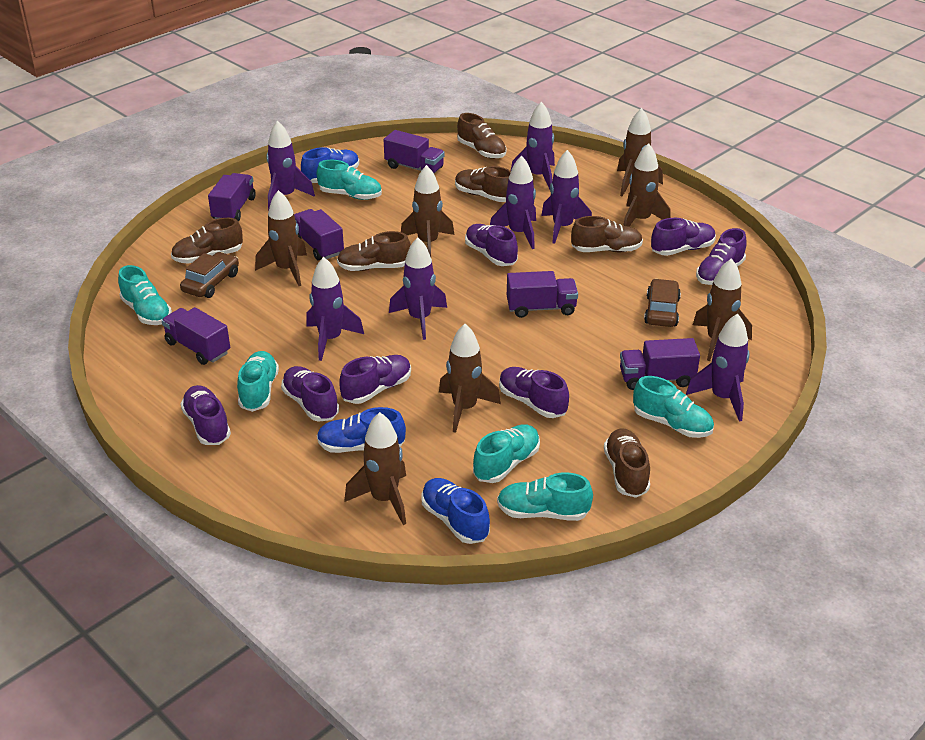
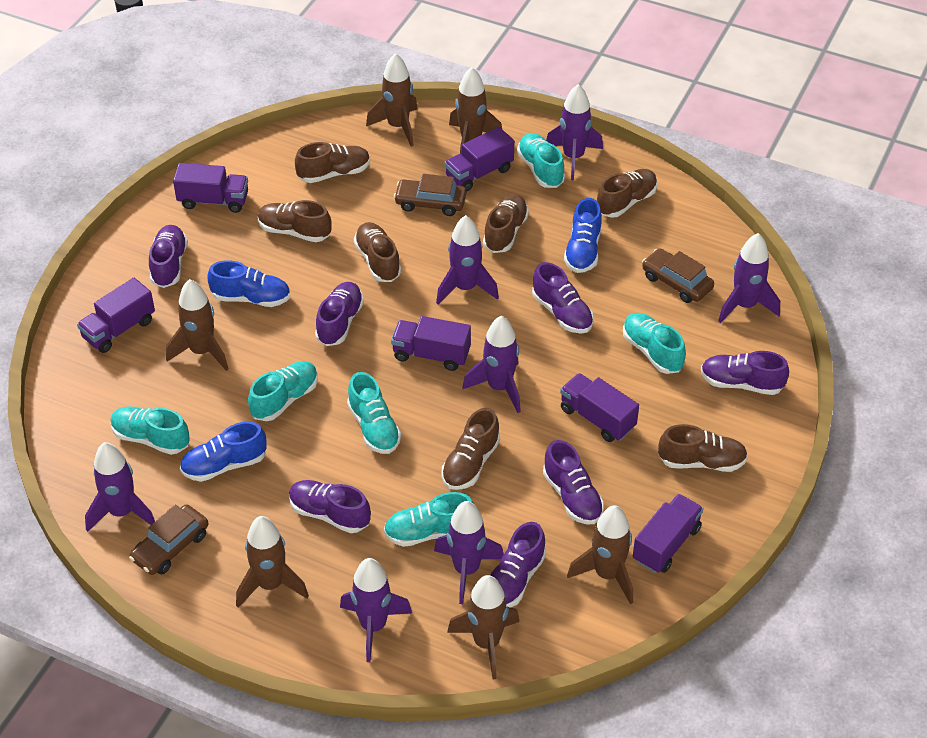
brown car: 2 -> 3
brown rocket: 7 -> 6
brown shoe: 6 -> 7

